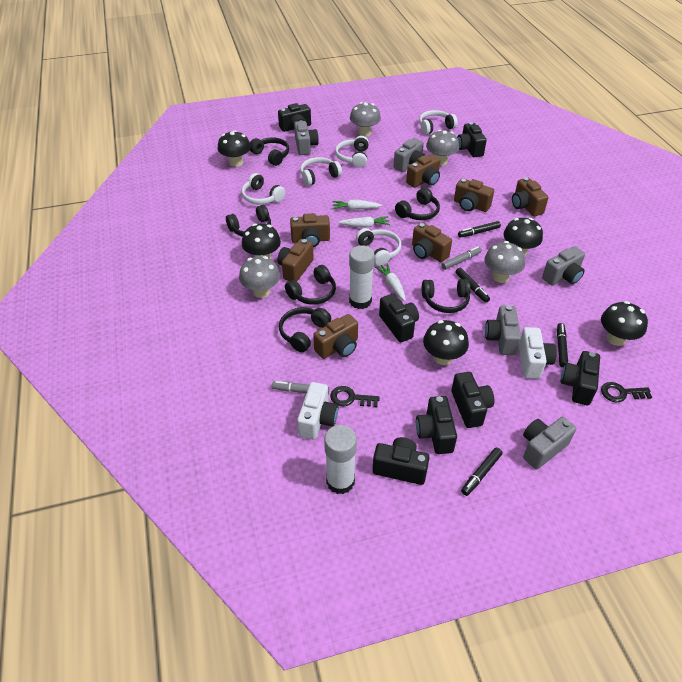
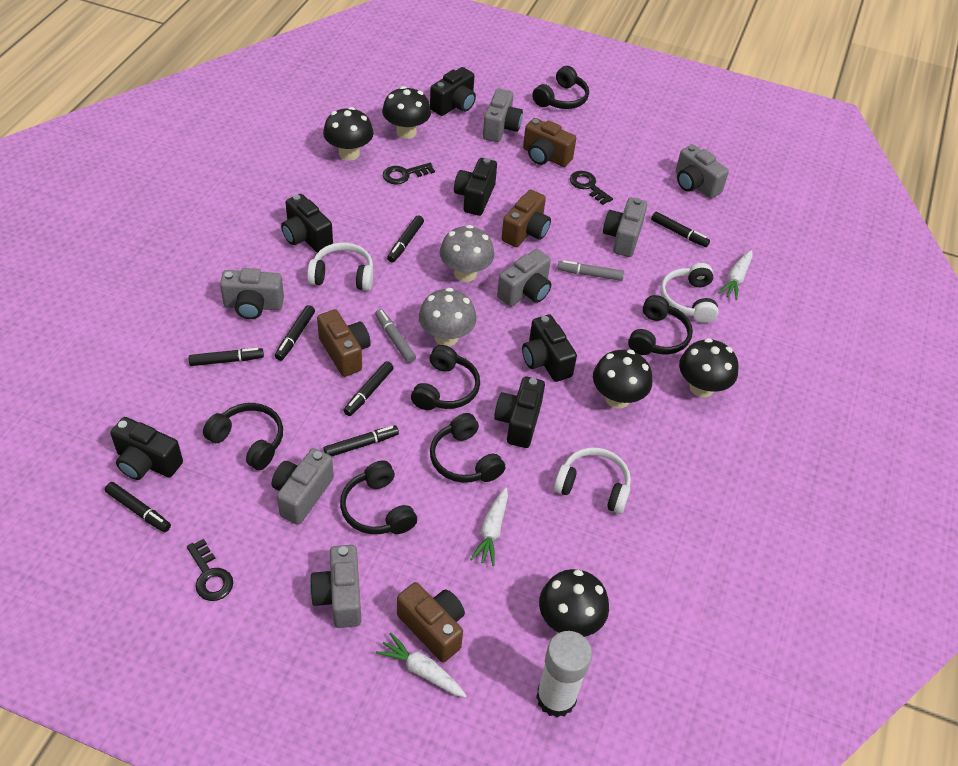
black camera: 7 -> 6
black key: 2 -> 3
black marker: 4 -> 7
brown camera: 7 -> 4
grey camera: 5 -> 7
grey mushroom: 4 -> 2
white camera: 2 -> 0
white glue stick: 2 -> 1
white headphones: 5 -> 3

